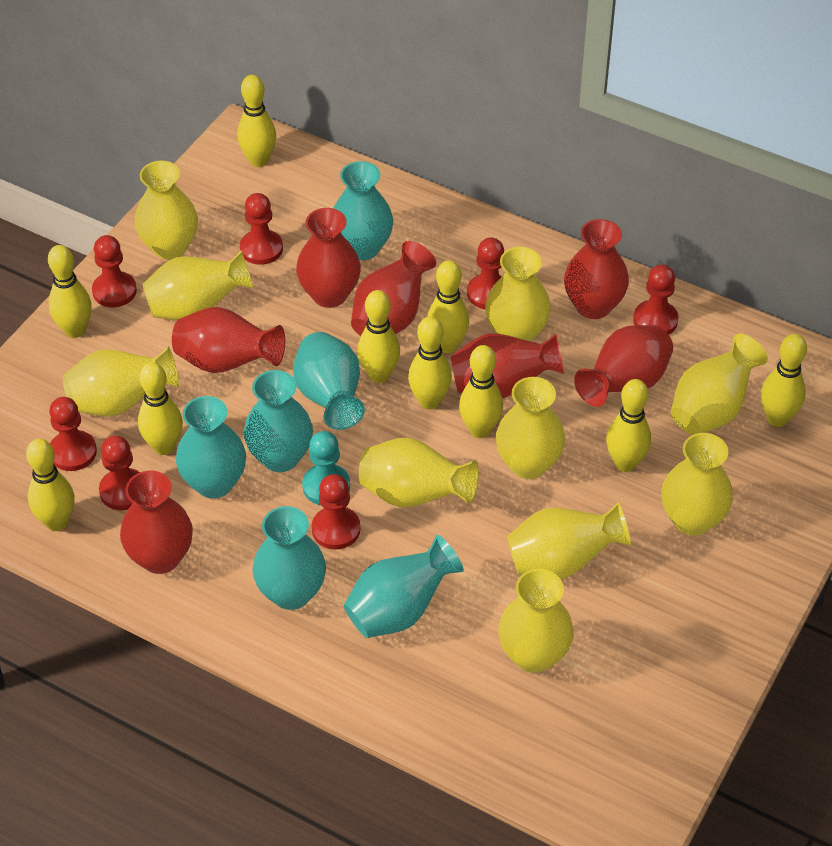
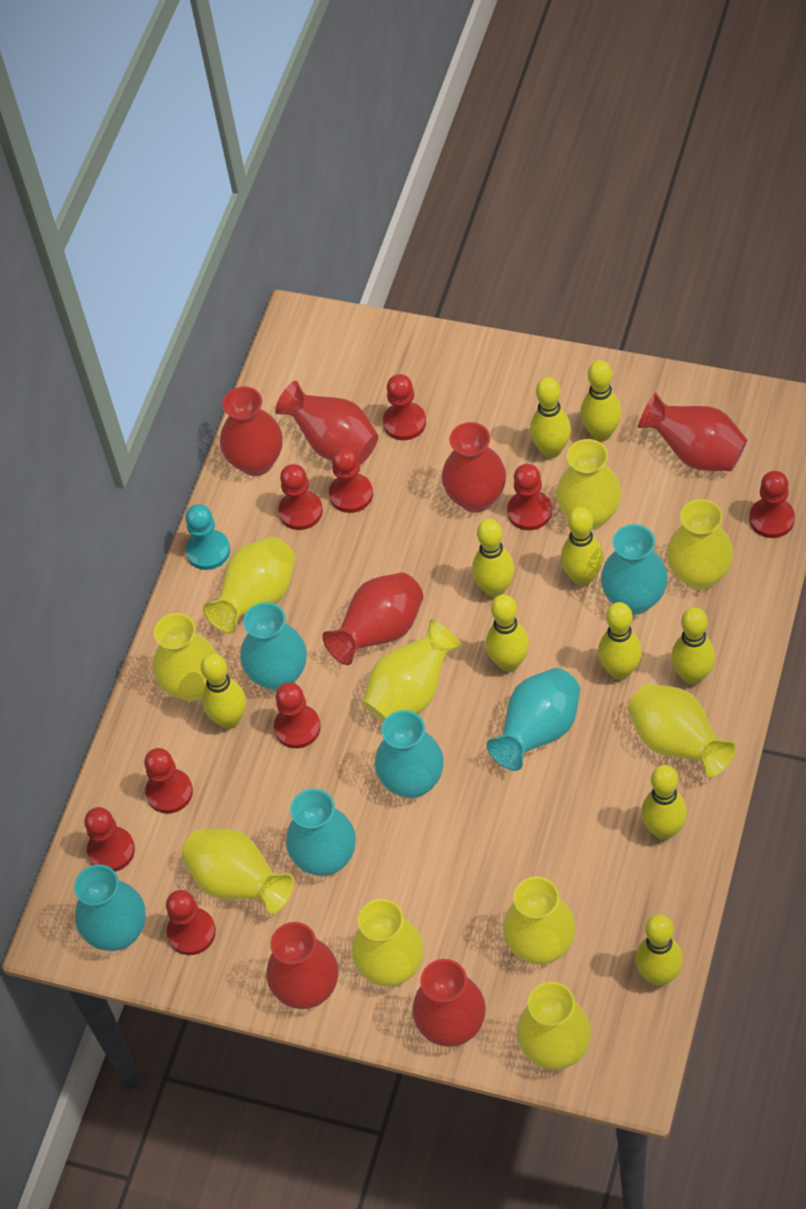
red pawn: 7 -> 9

